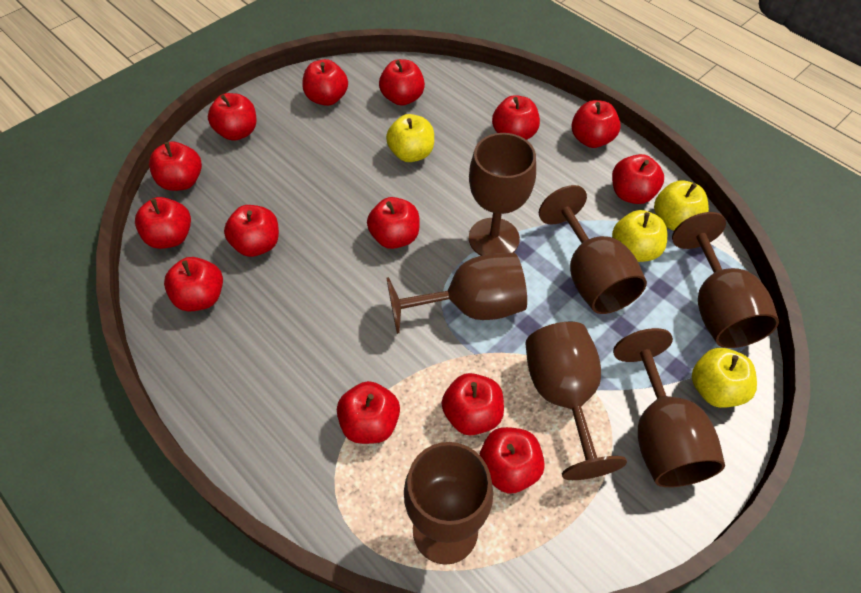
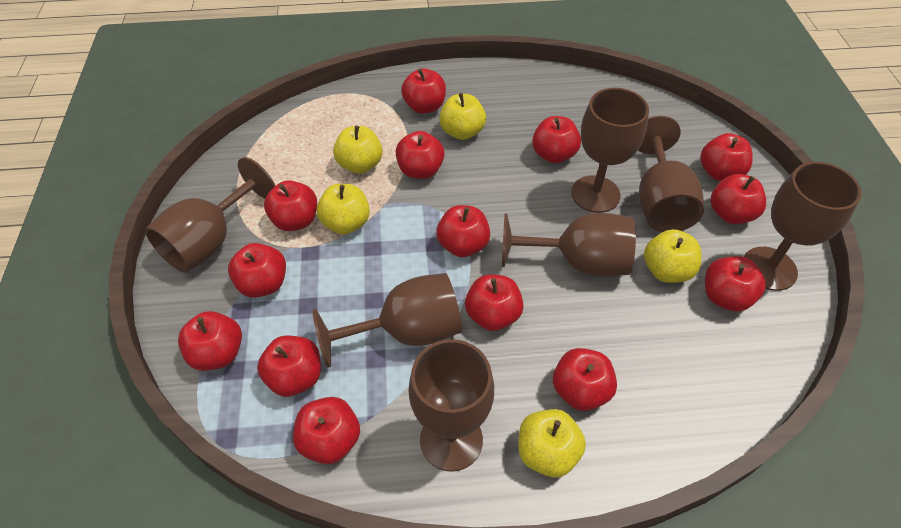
yellow apple: 4 -> 5

